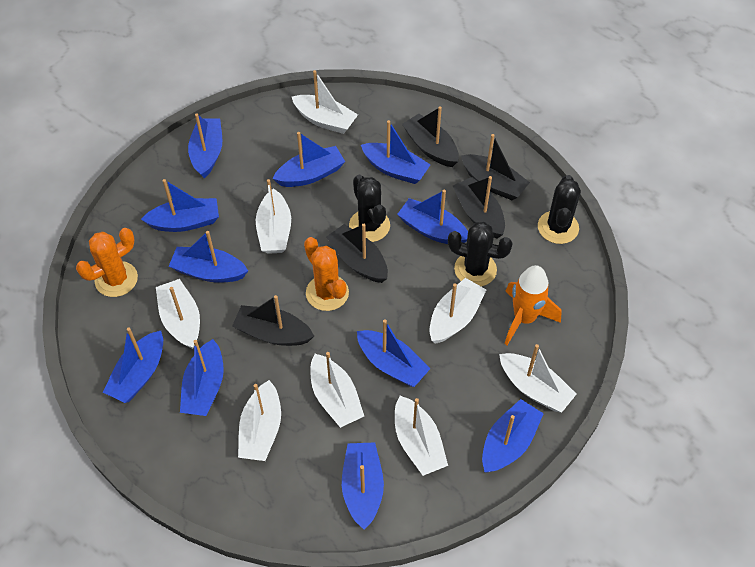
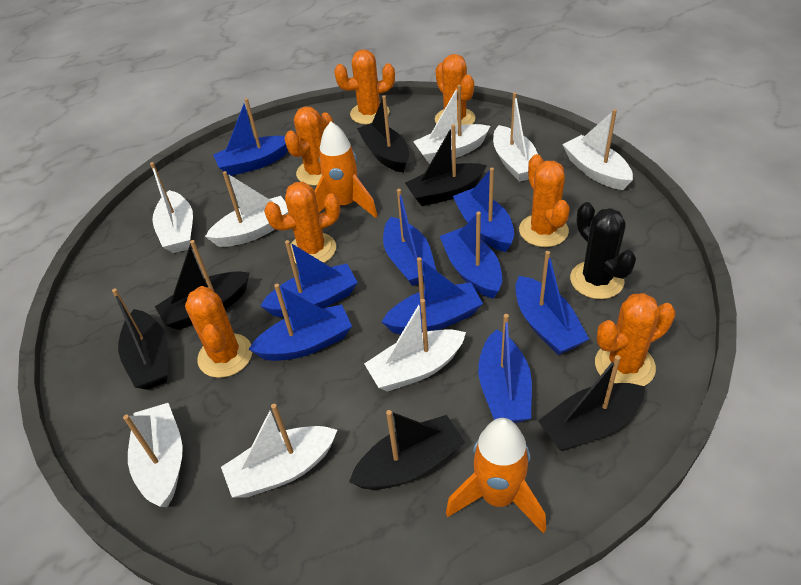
black boat: 5 -> 6
black cactus: 3 -> 1
blue boat: 11 -> 9
orange cactus: 2 -> 7
orange rocket: 1 -> 2

